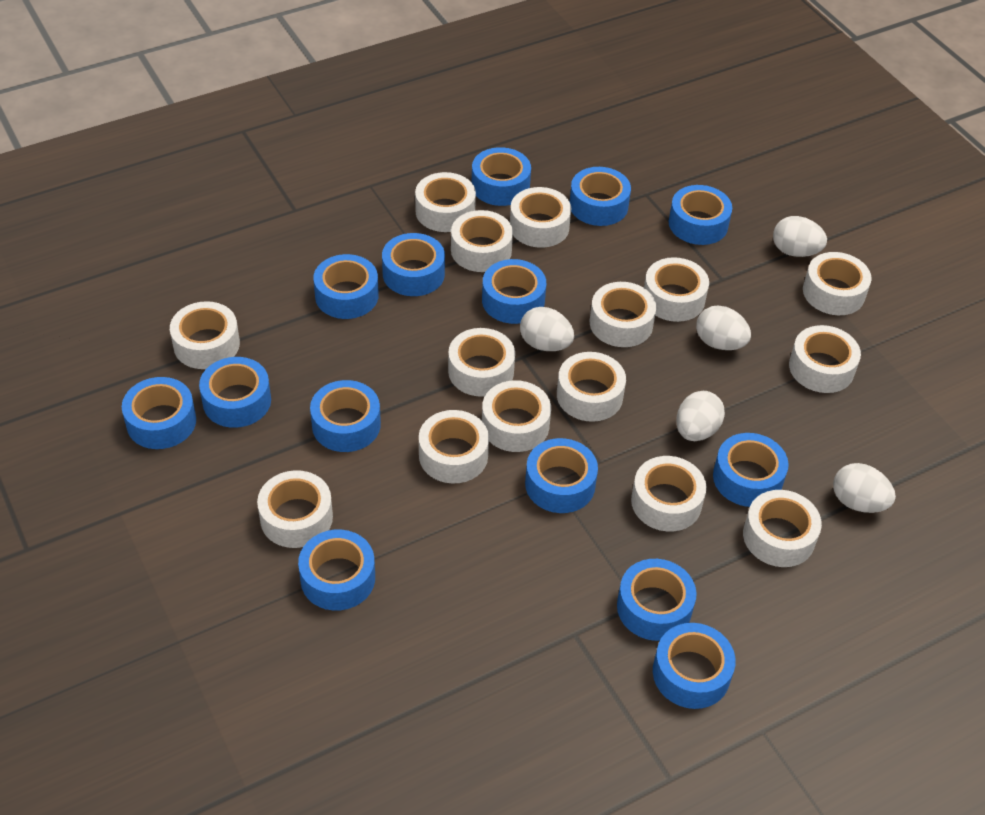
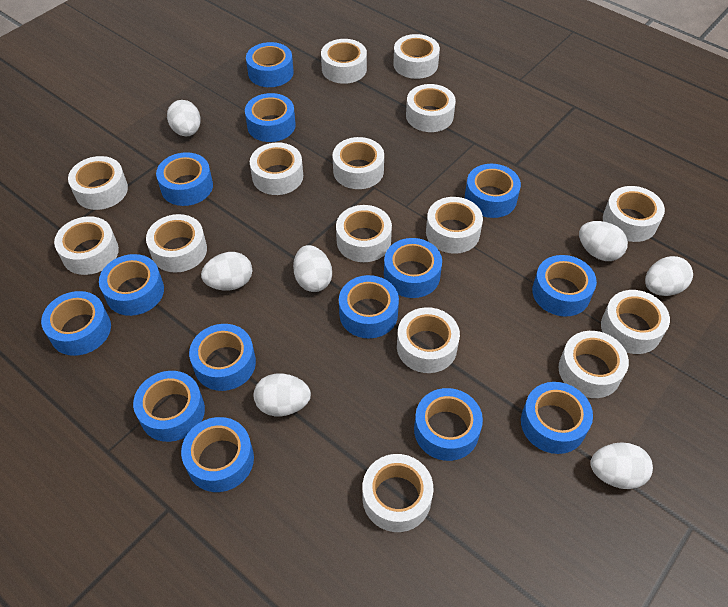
white egg: 5 -> 7

